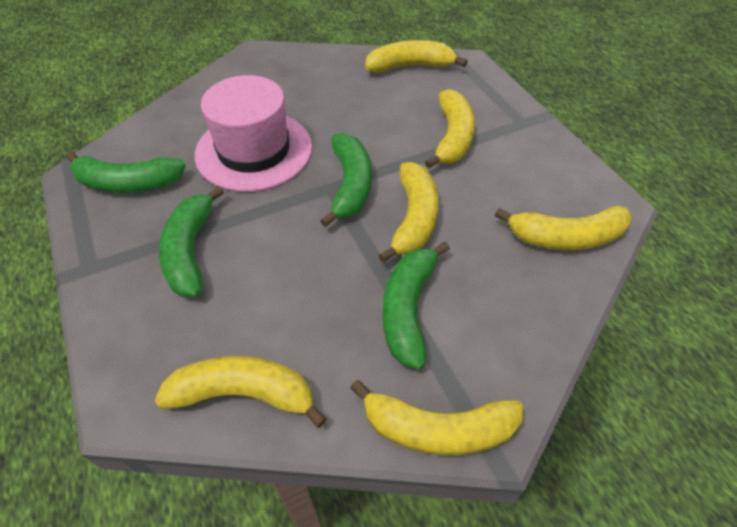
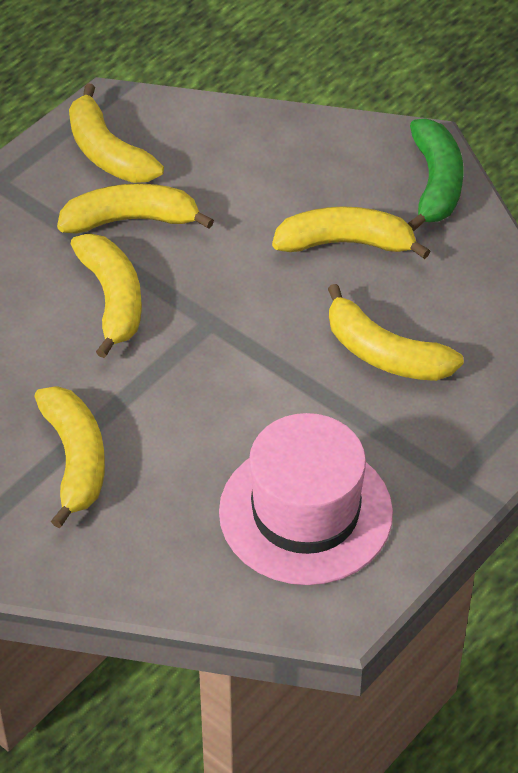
green banana: 4 -> 1

